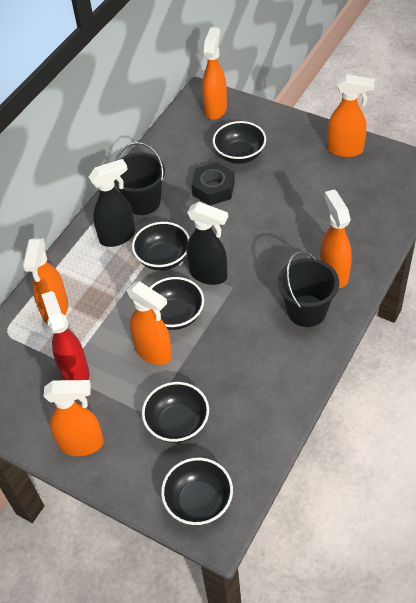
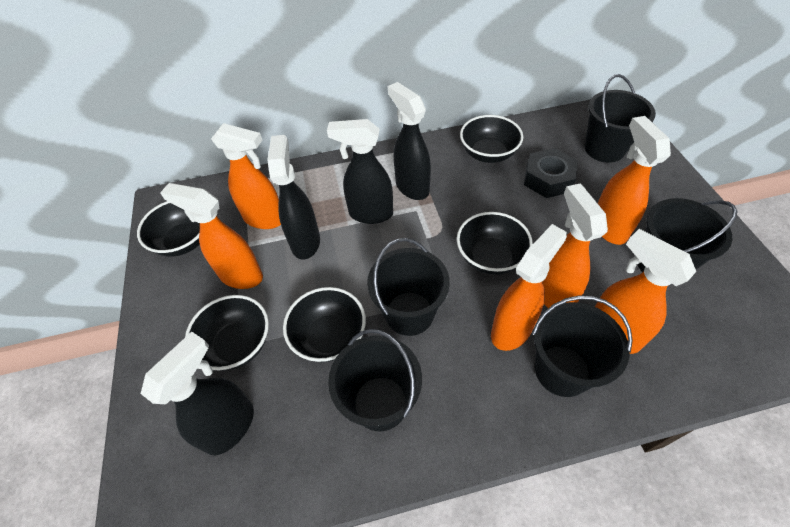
black bucket: 2 -> 5
black spray bottle: 2 -> 4
red spray bottle: 1 -> 0

